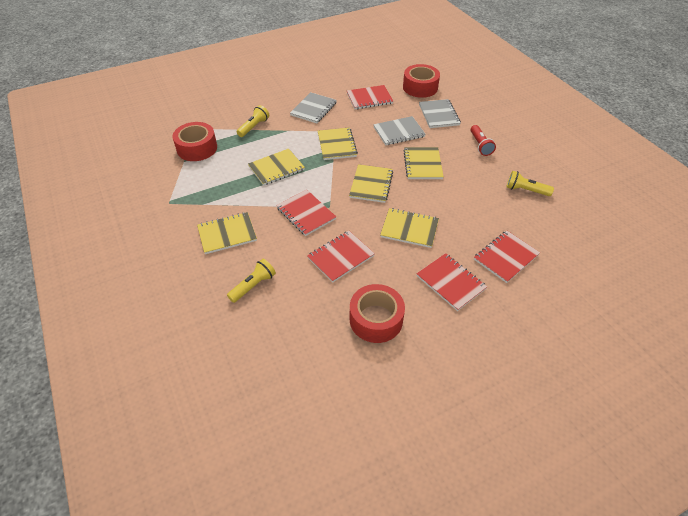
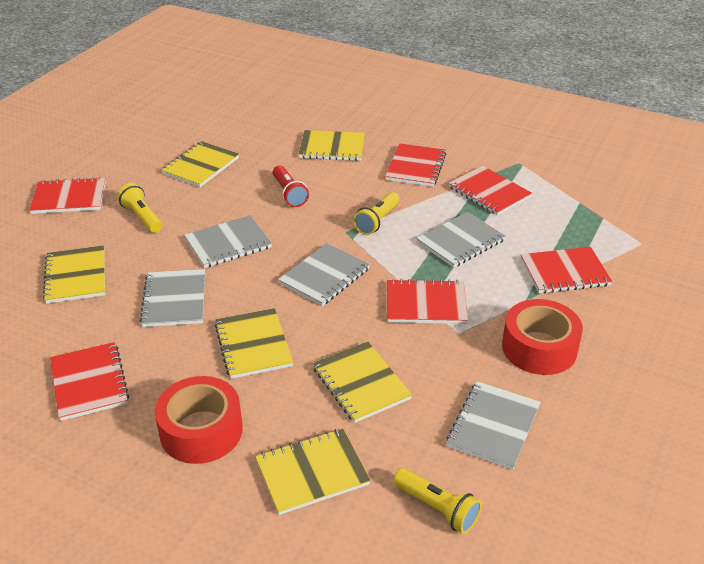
grey notebook: 3 -> 5
red notebook: 5 -> 6
red tape: 3 -> 2

